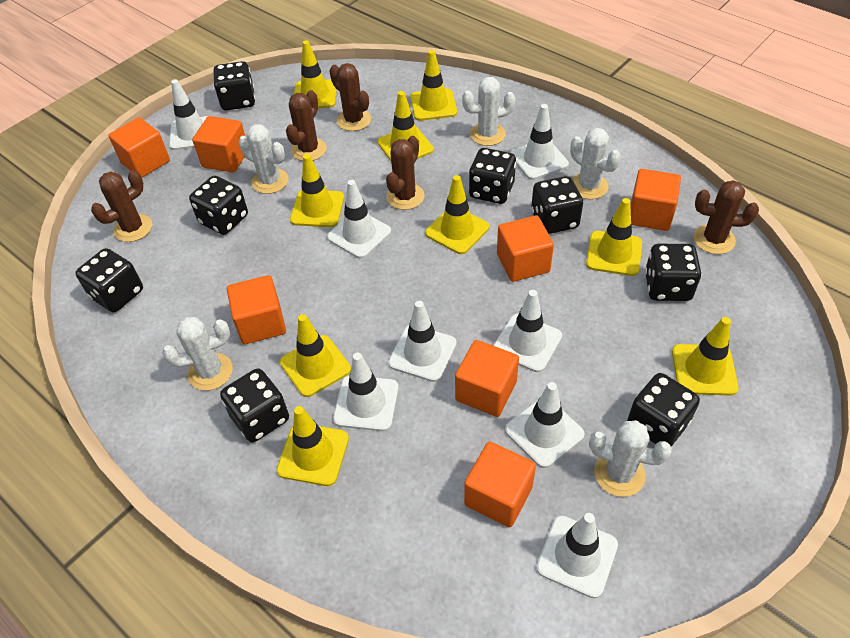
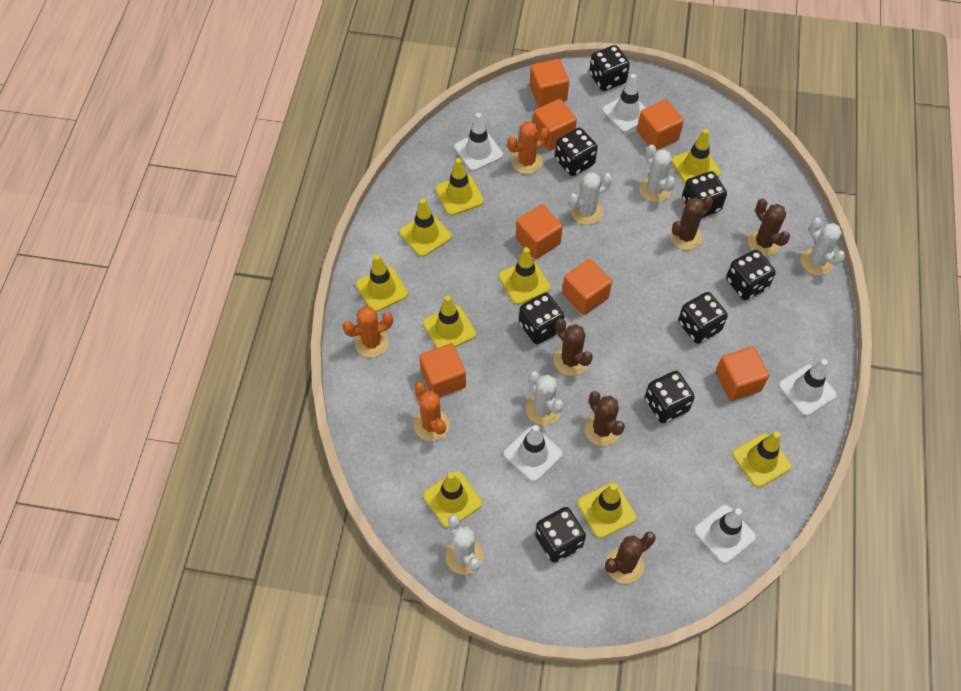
orange cactus: 0 -> 3
white traffic cone: 8 -> 5

